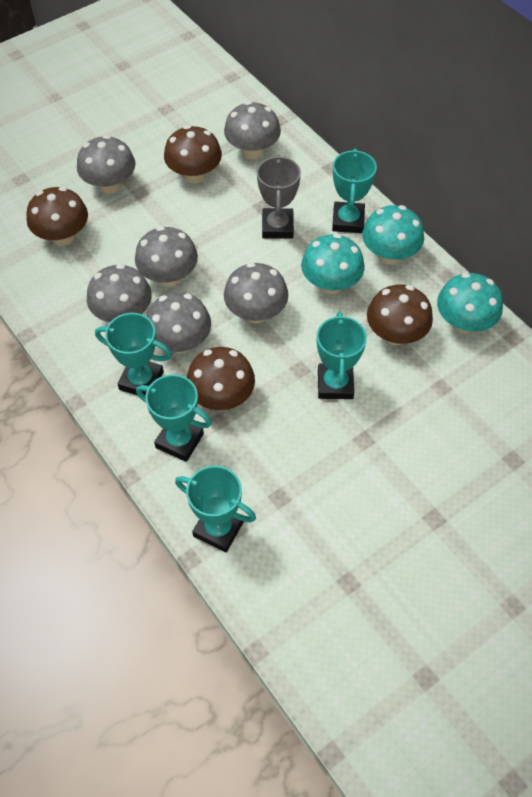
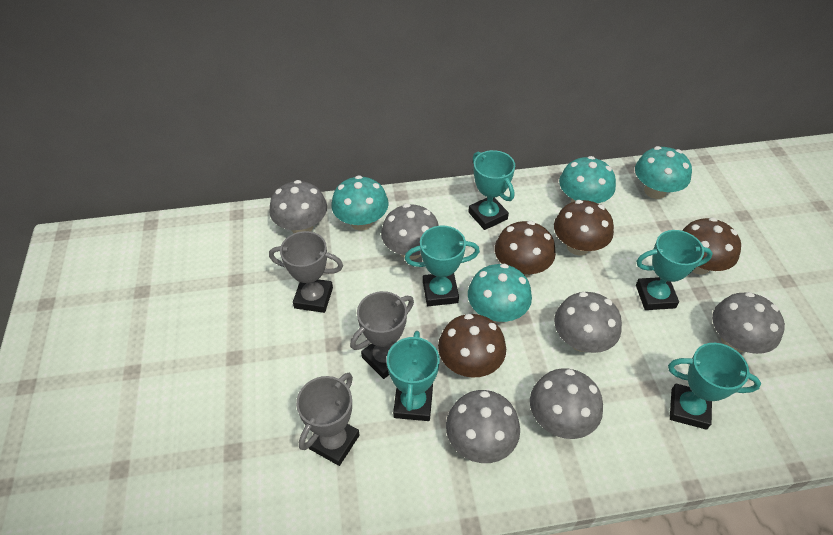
grey trophy: 1 -> 3
turquoise mushroom: 3 -> 4

